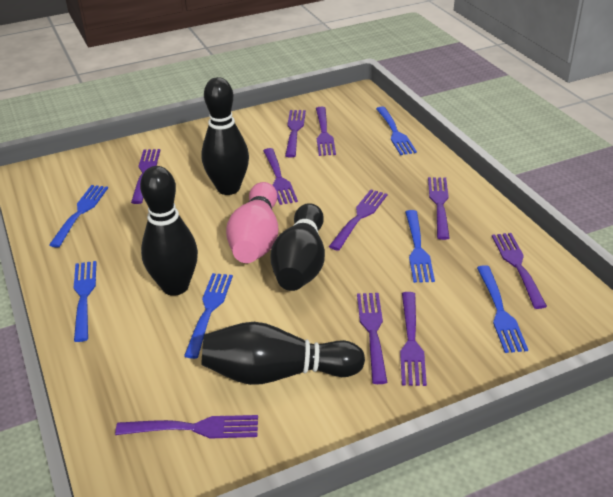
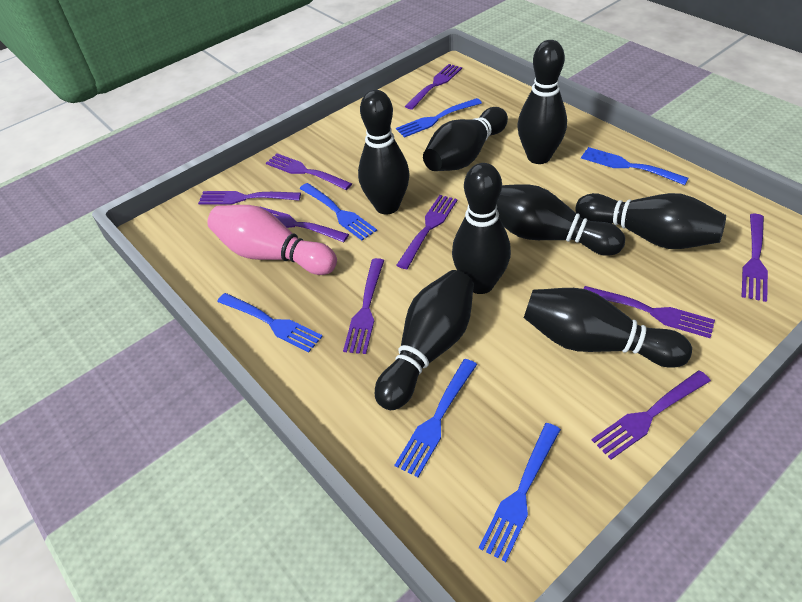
black bowling pin: 4 -> 8
purple fork: 10 -> 9

